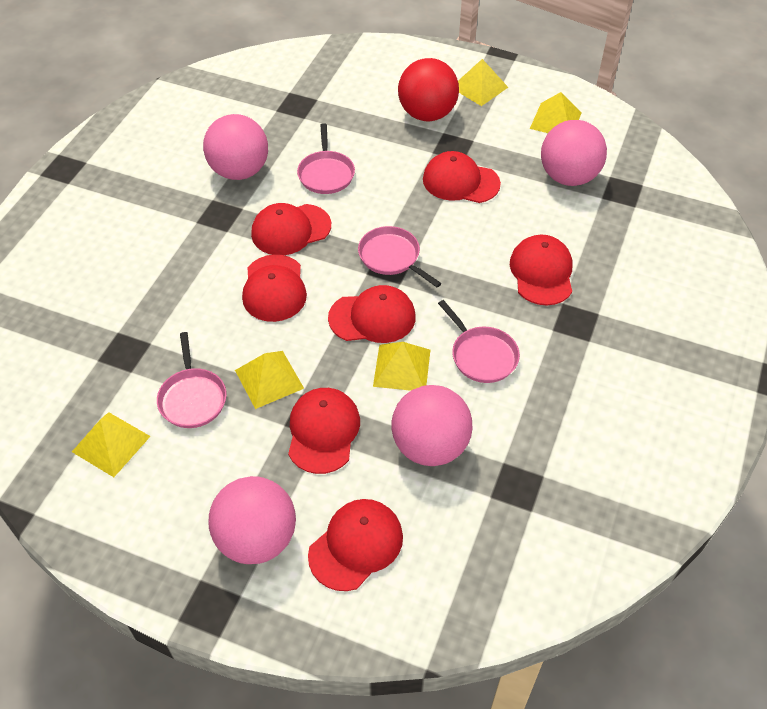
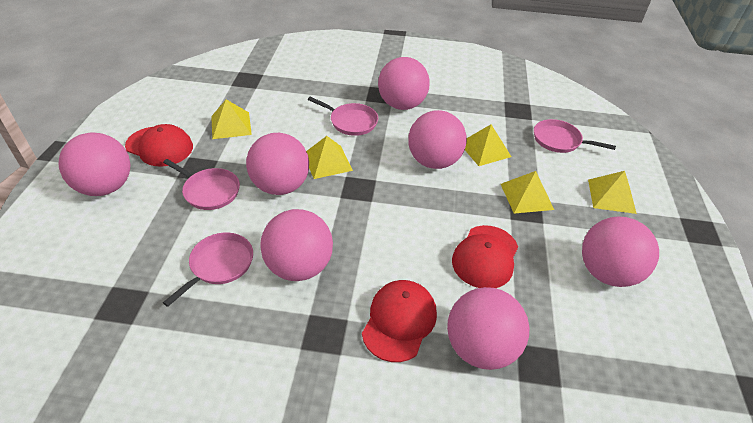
pink ball: 4 -> 7
red ball: 1 -> 0
red cap: 7 -> 3

